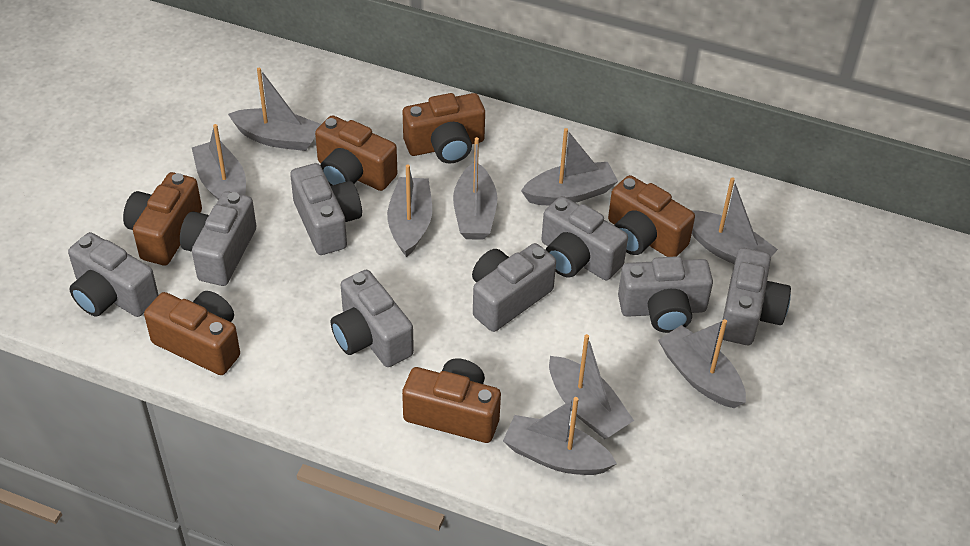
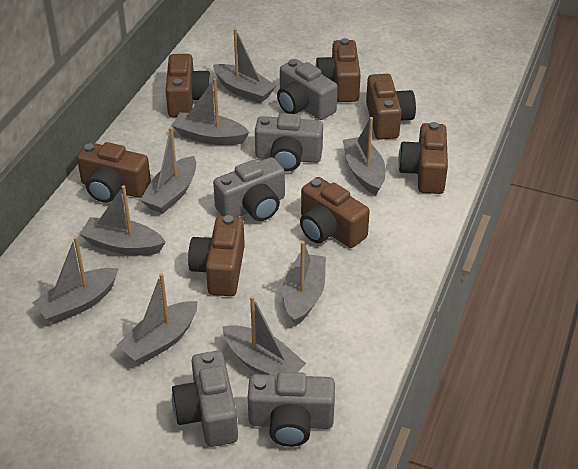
brown camera: 6 -> 7
grey camera: 8 -> 5

